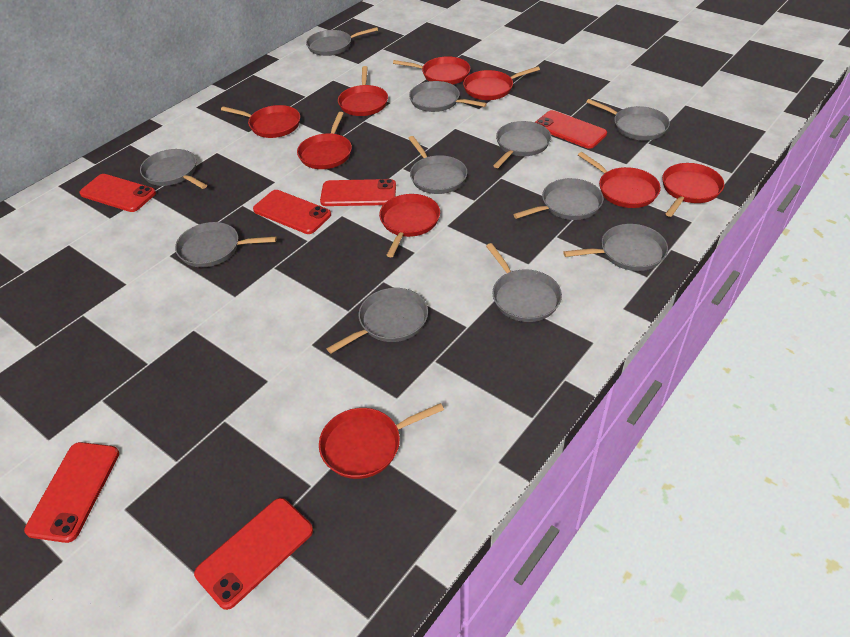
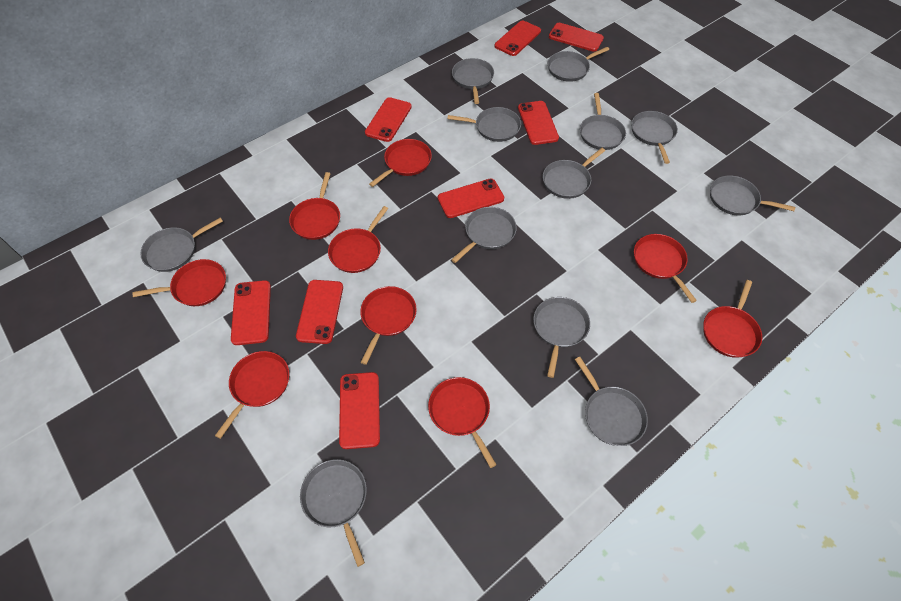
grey pan: 11 -> 12
red phone: 6 -> 8

